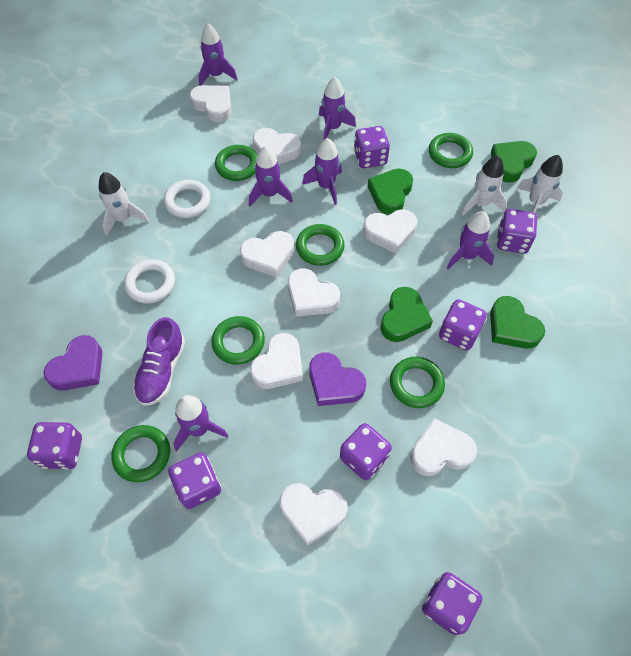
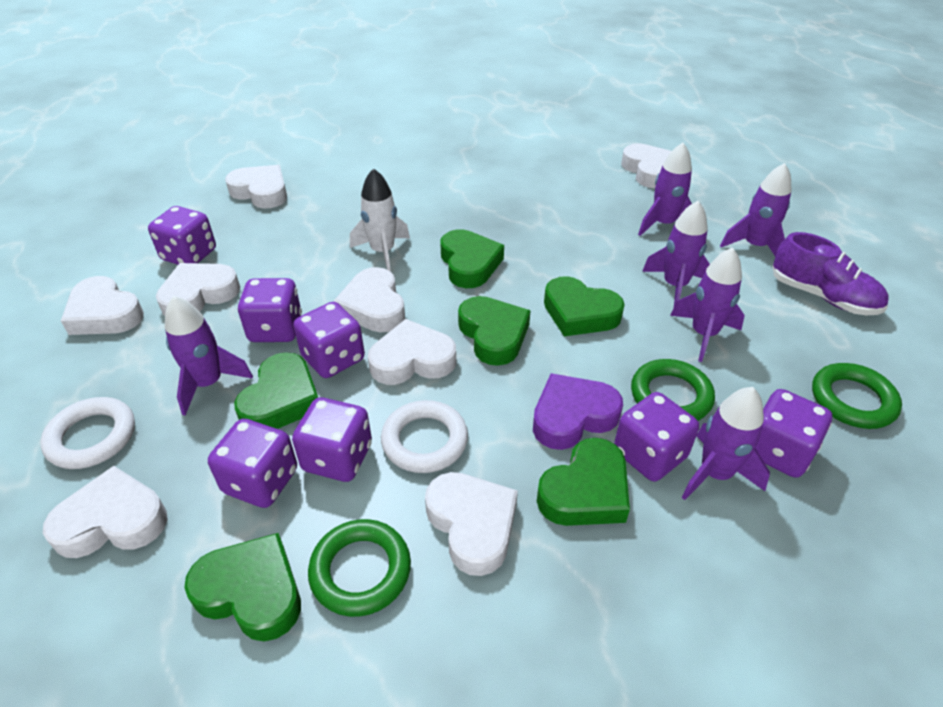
green heart: 4 -> 6
green ring: 6 -> 3
purple heart: 2 -> 1
white rocket: 3 -> 1

